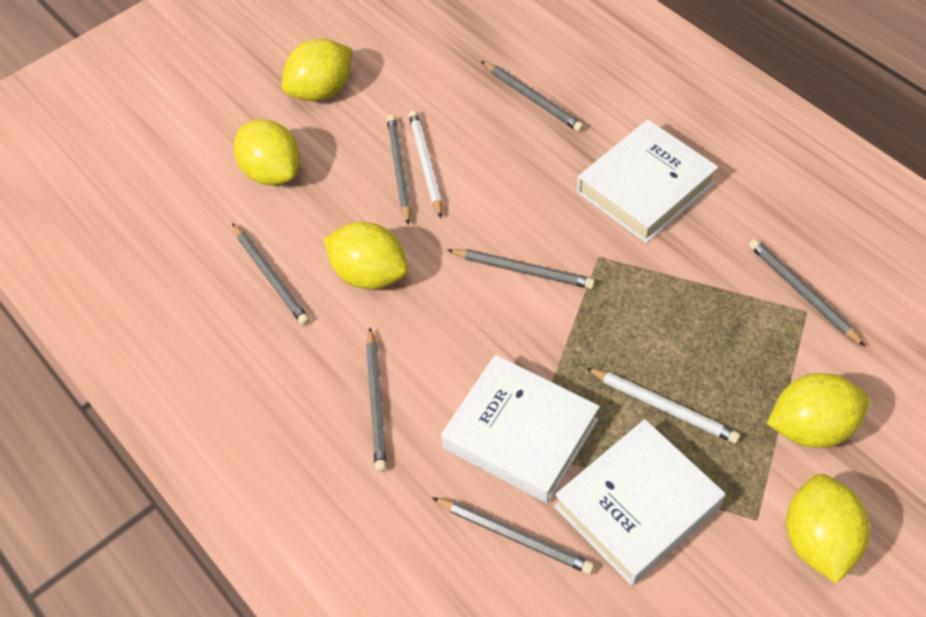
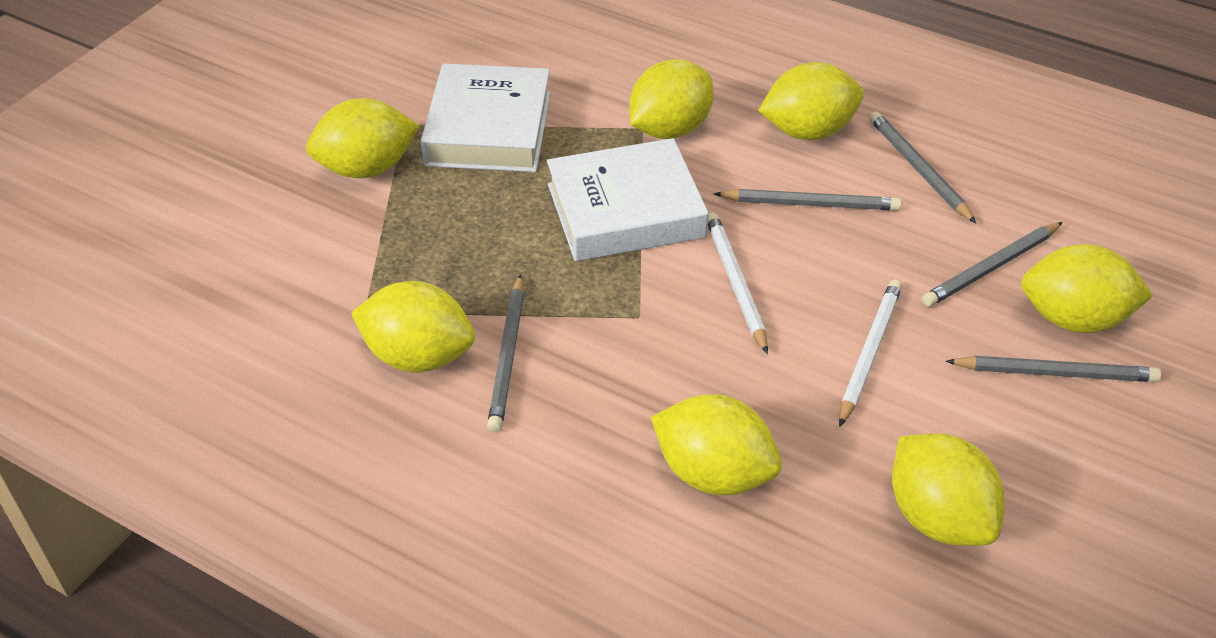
grey pencil: 7 -> 5
white book: 3 -> 2
yellow lemon: 5 -> 7

